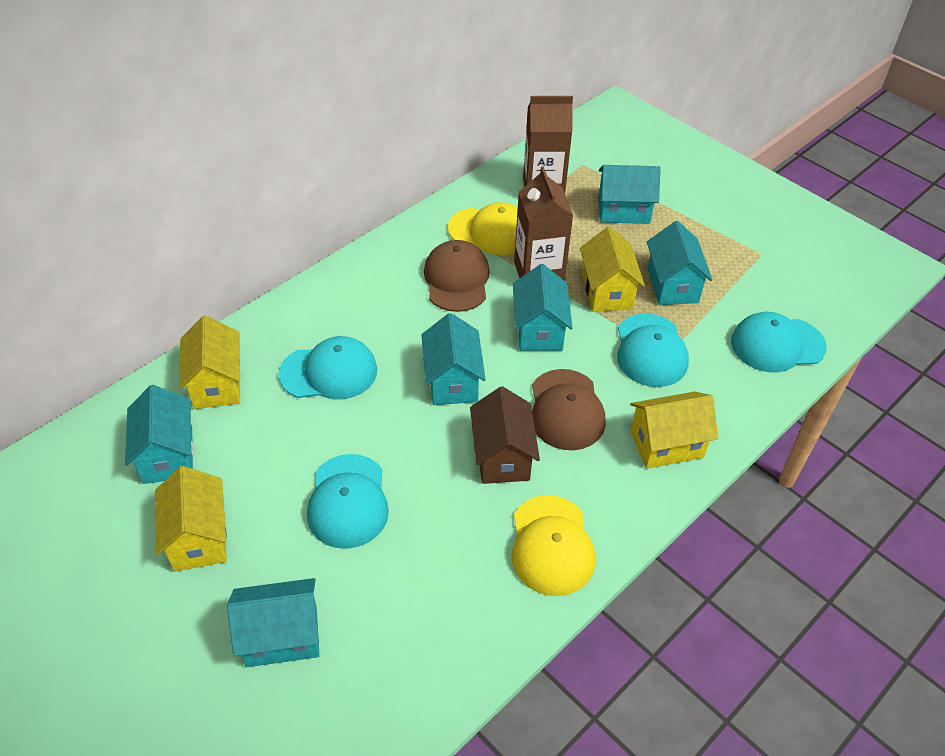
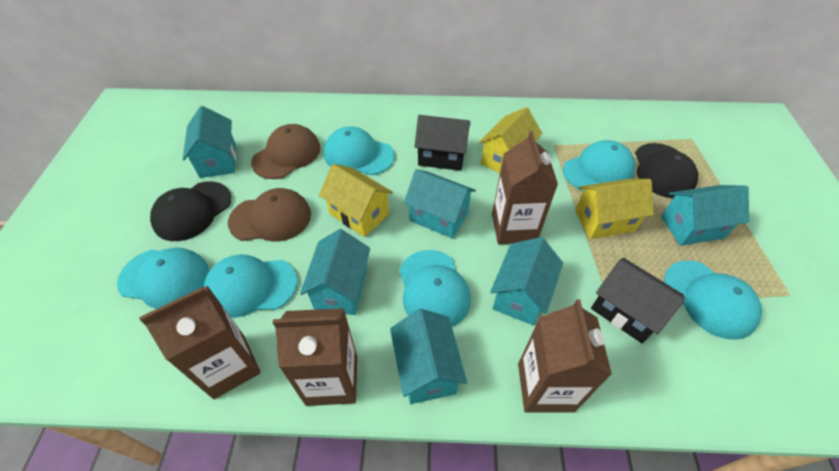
black cap: 0 -> 2
black house: 0 -> 2
brown carton: 2 -> 4
brown house: 1 -> 0
turquoise cap: 4 -> 6
yellow cap: 2 -> 0
yellow house: 4 -> 3

